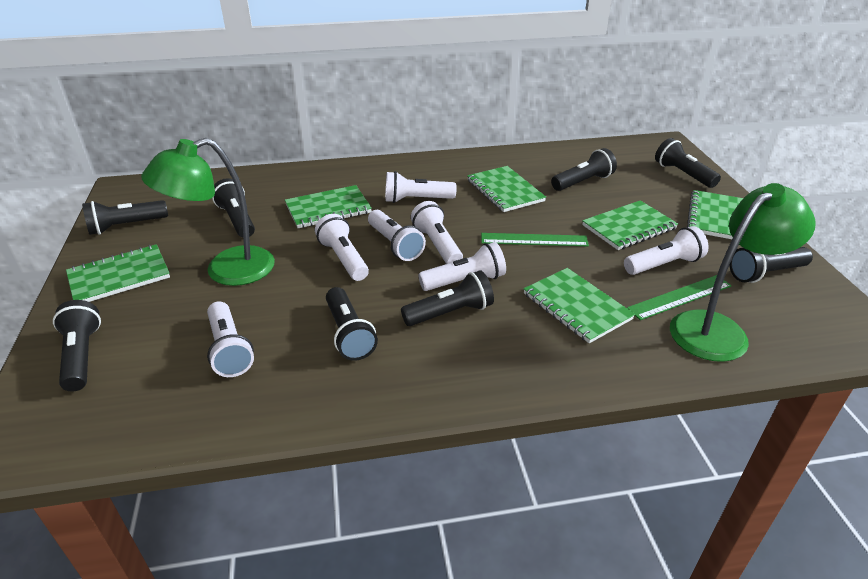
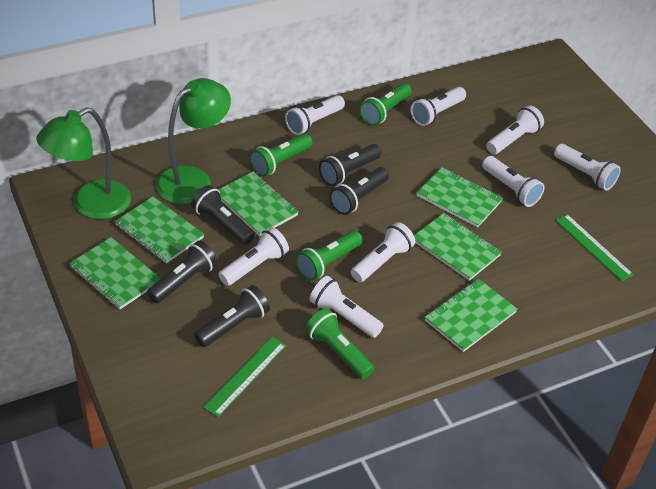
black flashlight: 8 -> 5
green flashlight: 0 -> 4
white flashlight: 7 -> 8

